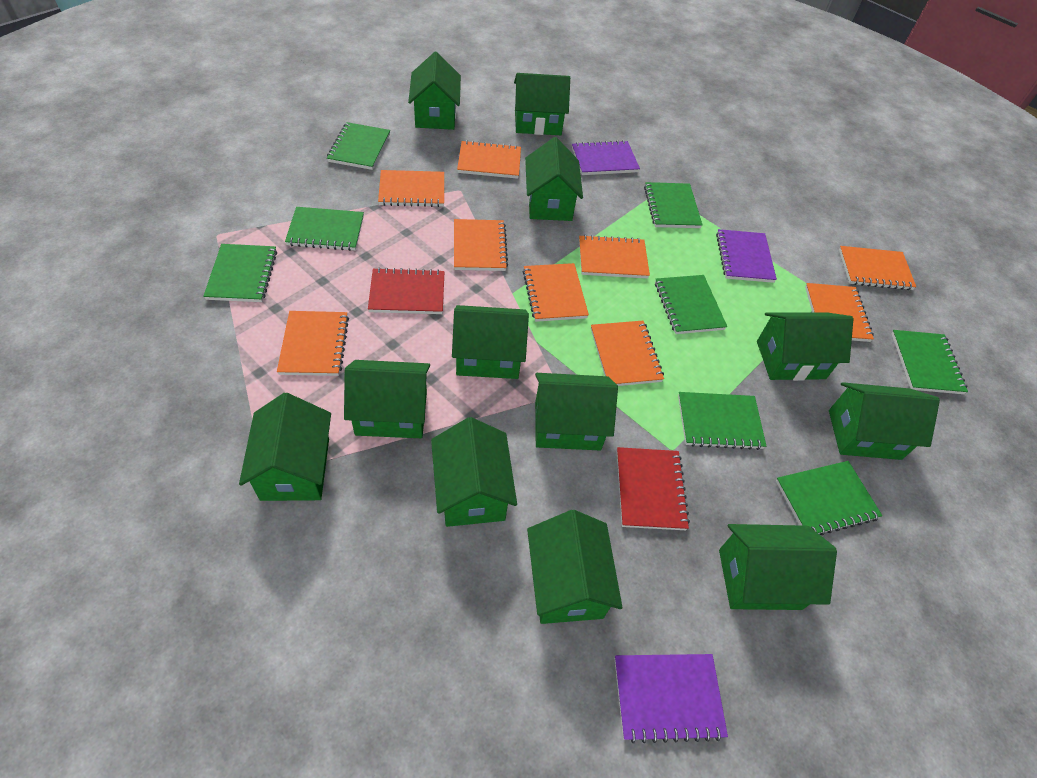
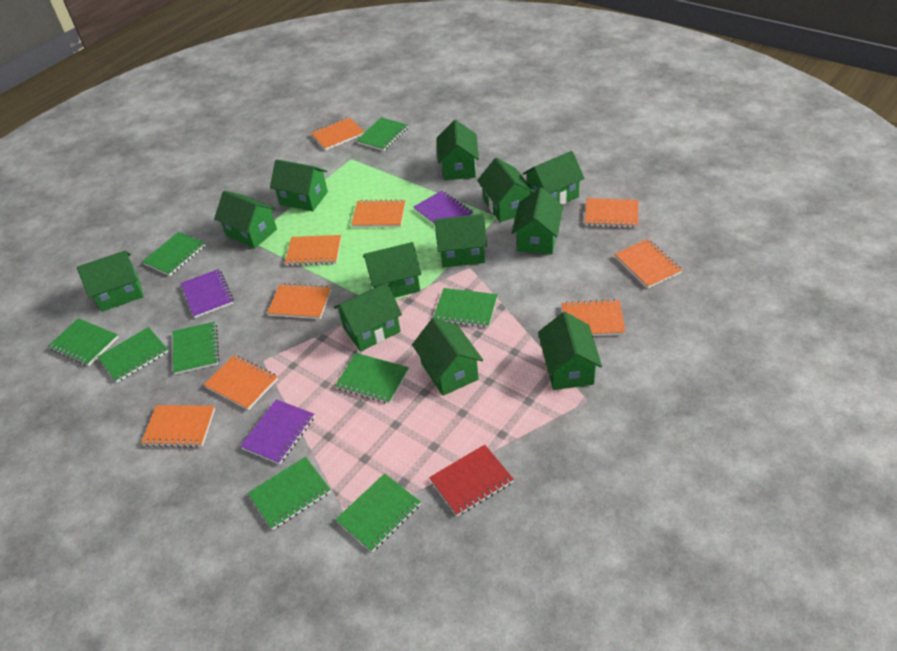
green notebook: 8 -> 9
red notebook: 2 -> 1

